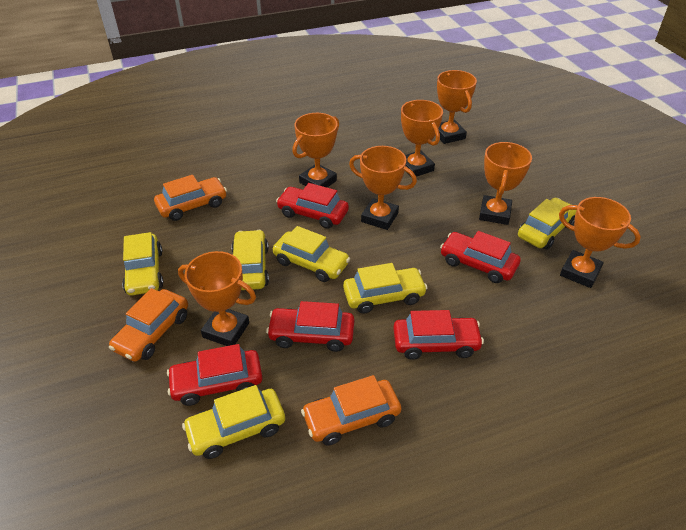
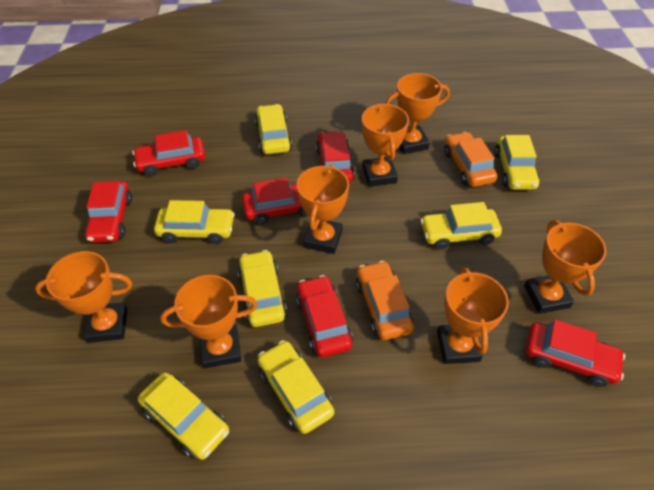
orange car: 3 -> 2
red car: 5 -> 6
yellow car: 6 -> 7

